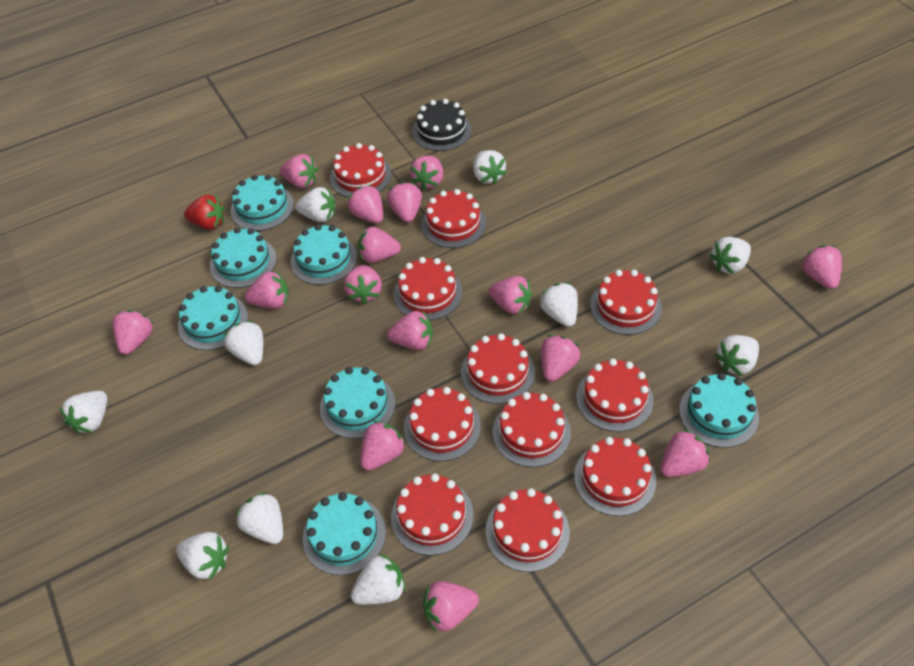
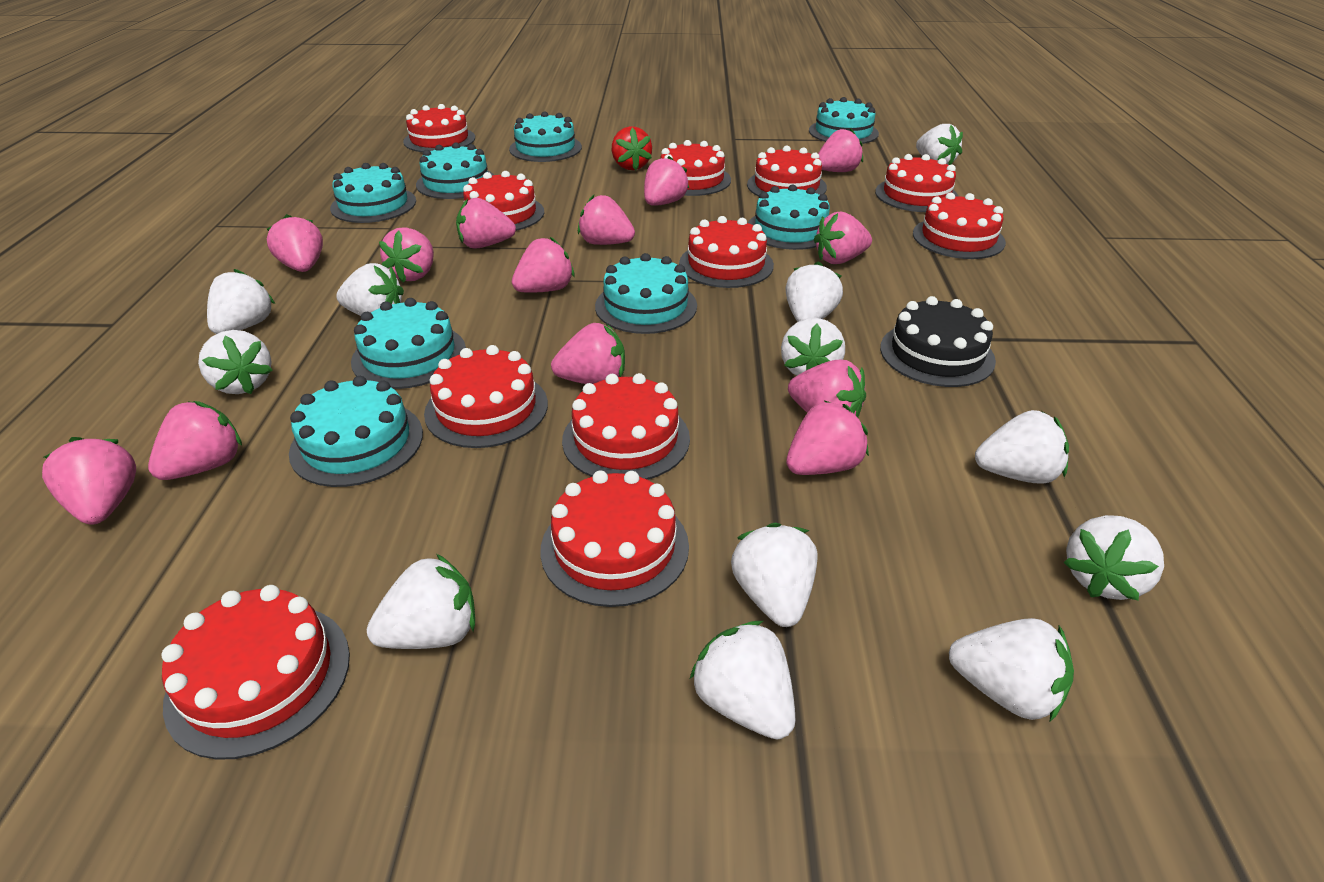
pink strawberry: 15 -> 13
turquoise cake: 7 -> 8
white strawberry: 10 -> 12

